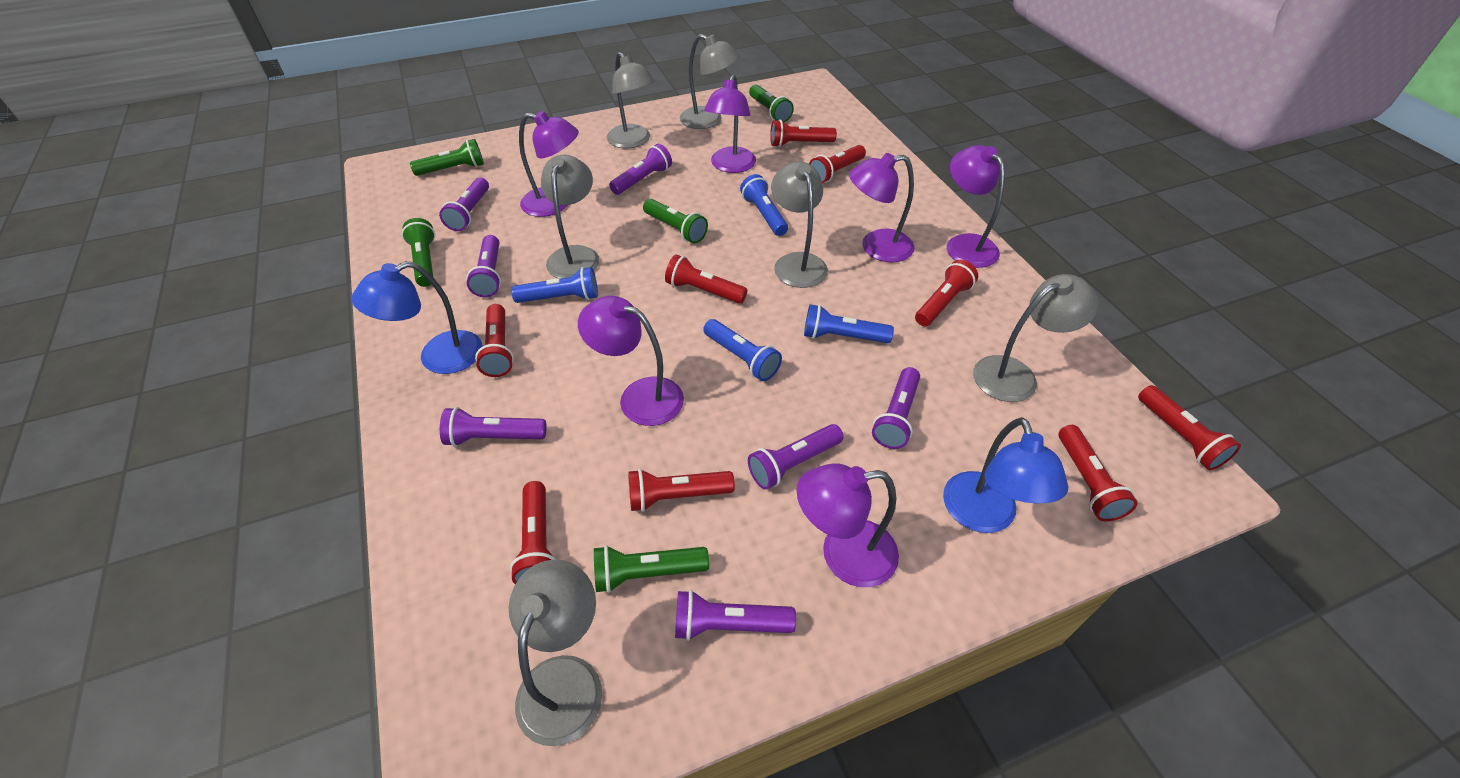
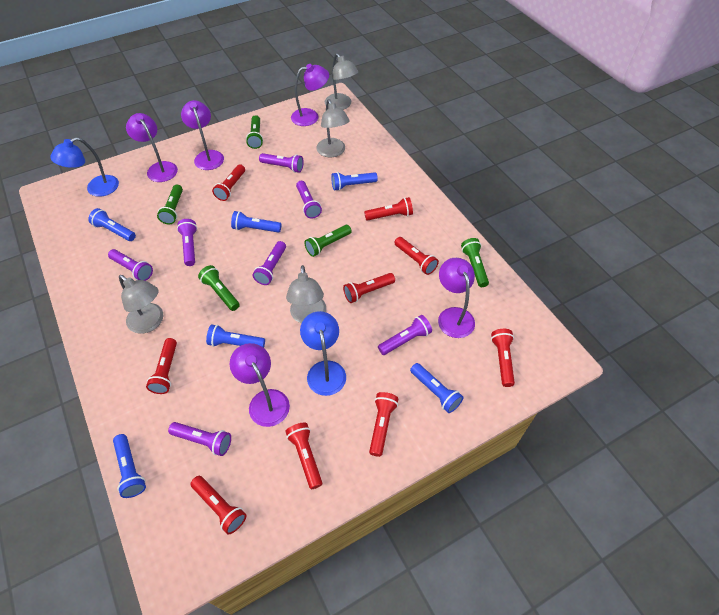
blue flashlight: 4 -> 6
grey lamp: 6 -> 4
purple lamp: 6 -> 5

